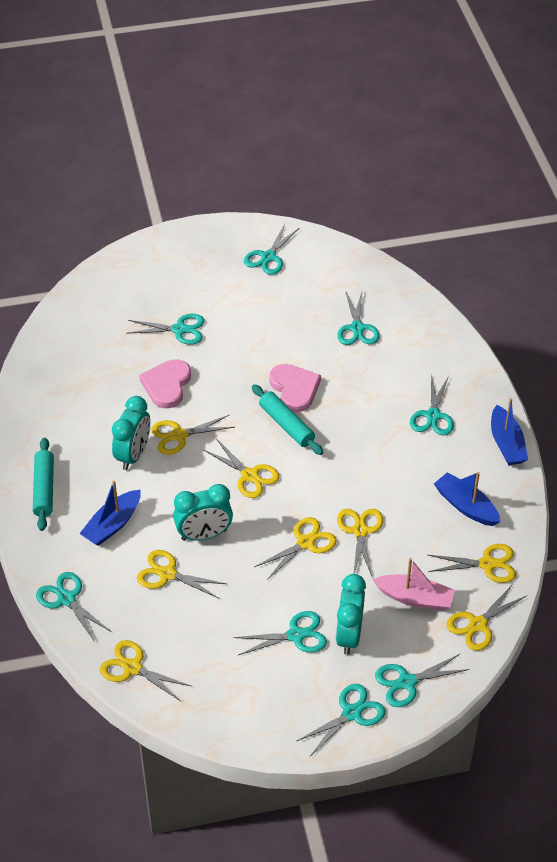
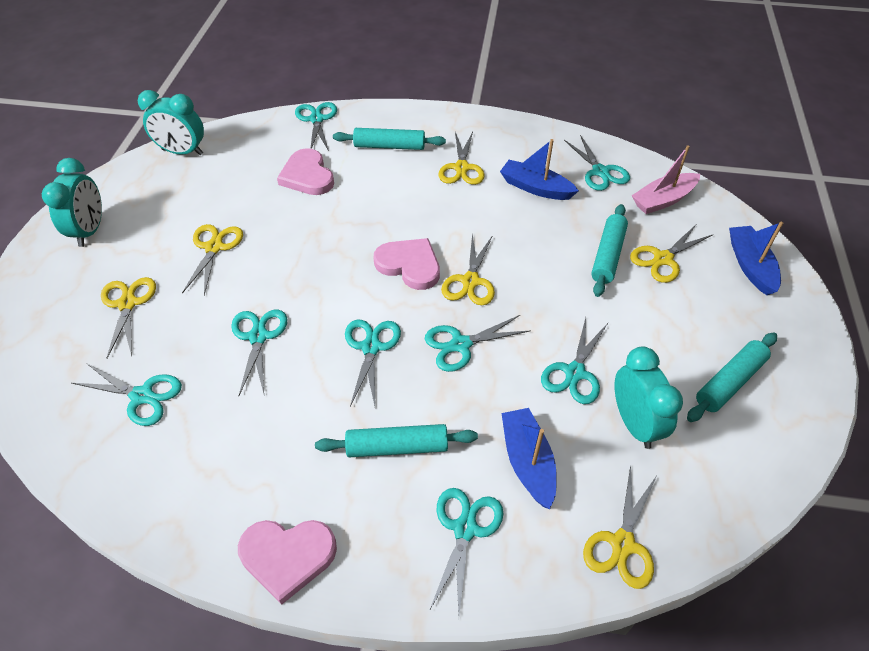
pink heart: 2 -> 3
turquoise rolling pin: 2 -> 4
yellow scissors: 8 -> 6

